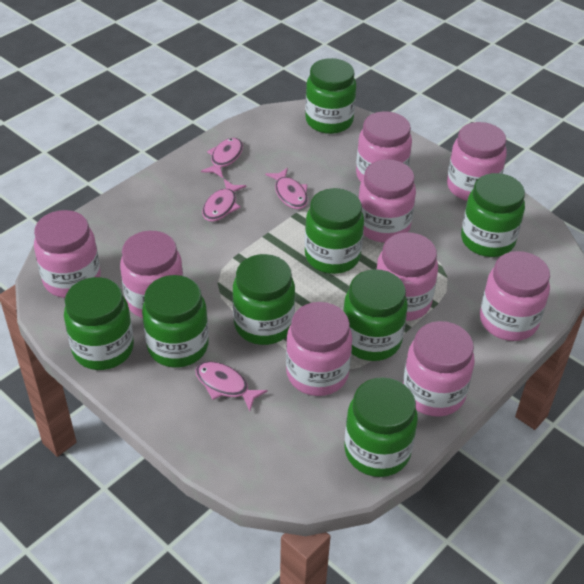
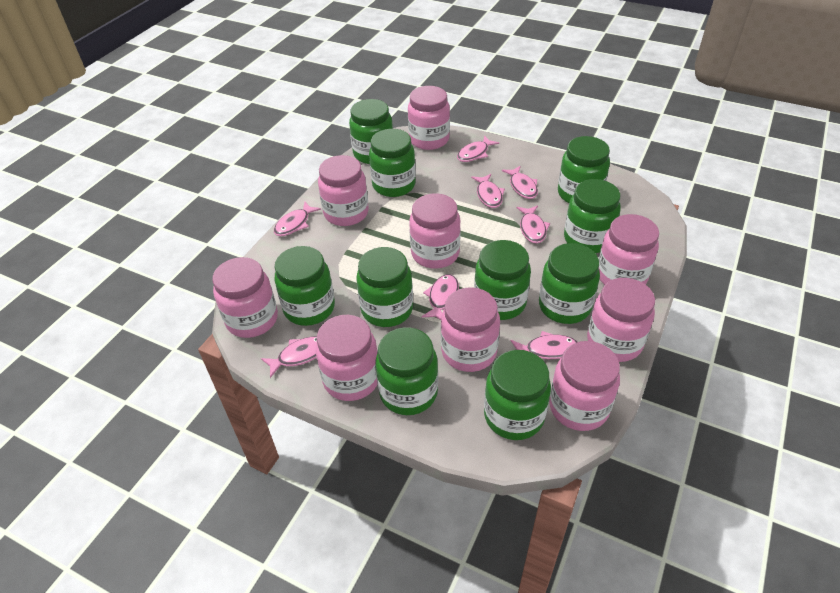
green jar: 8 -> 10
pink fish: 4 -> 8

